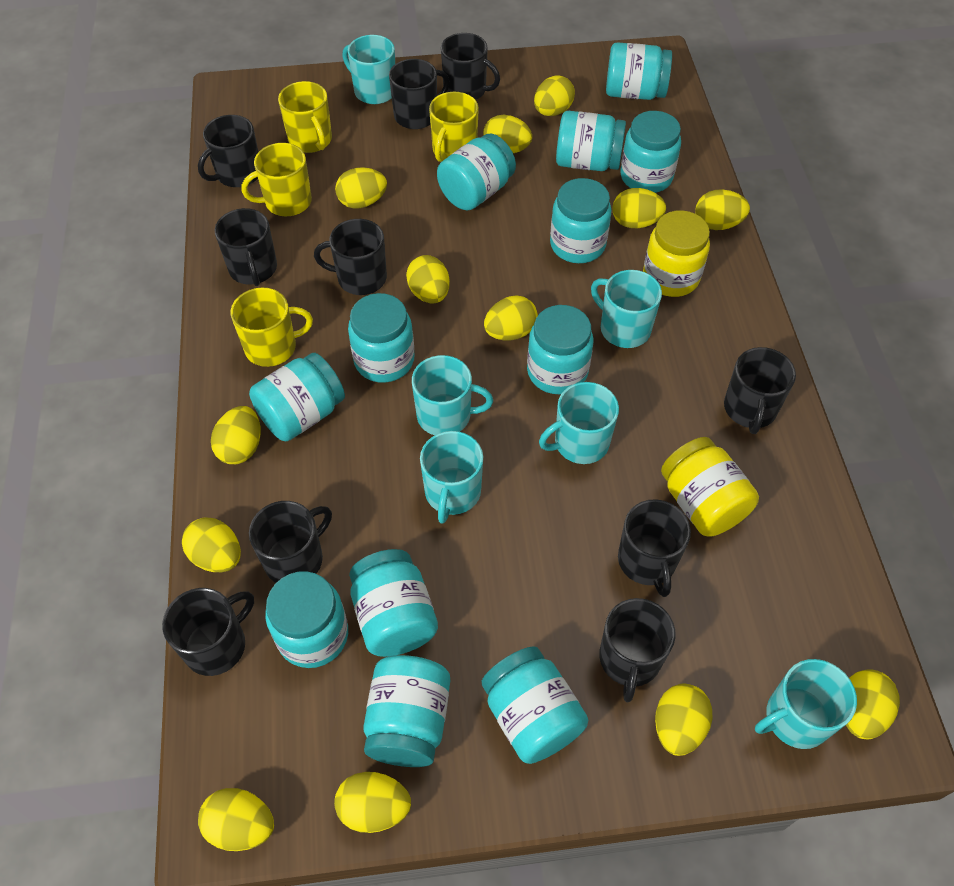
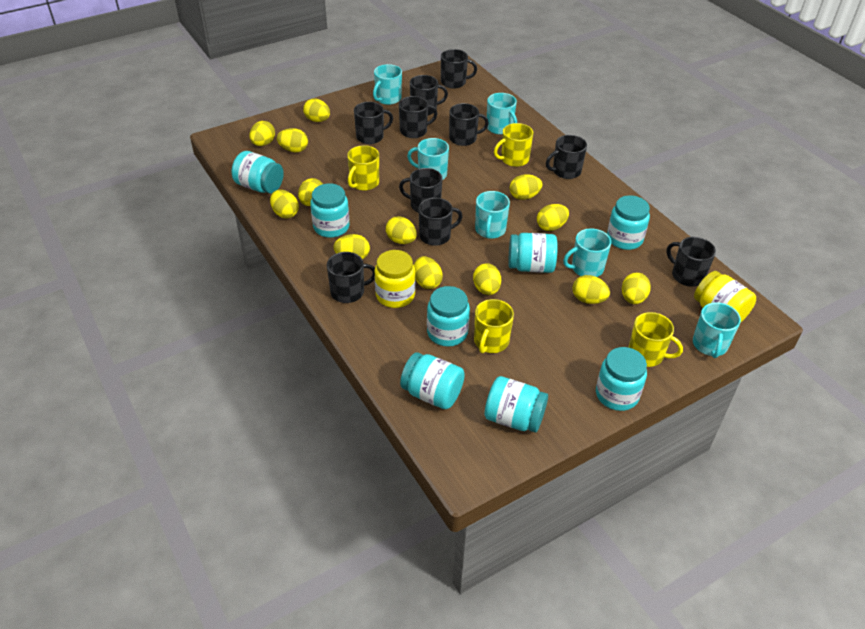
turquoise jar: 12 -> 8

